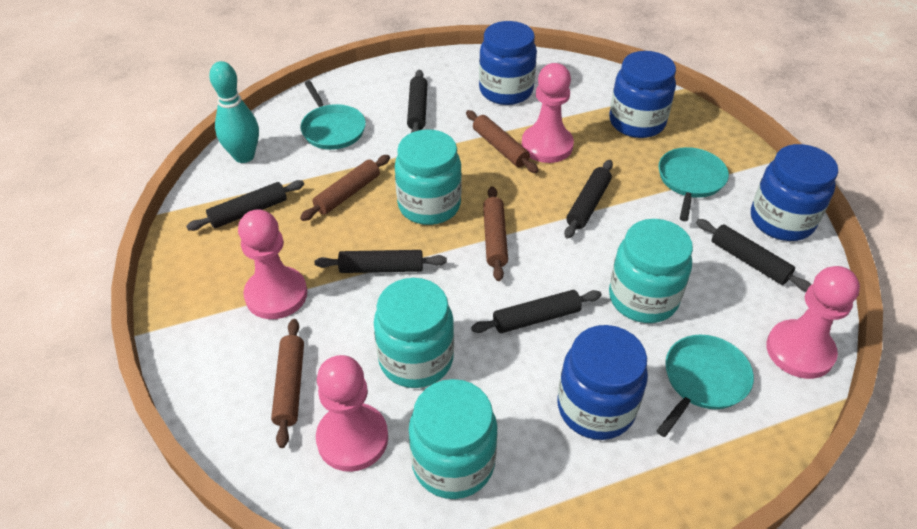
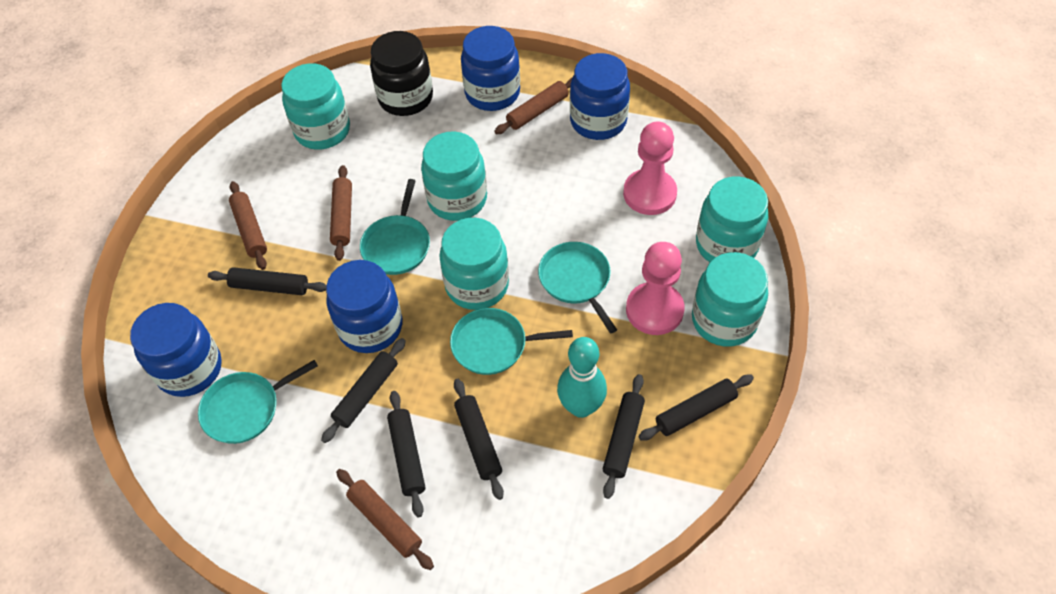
black jar: 0 -> 1
pink pawn: 4 -> 2
turquoise jar: 4 -> 5
turquoise pan: 3 -> 4

